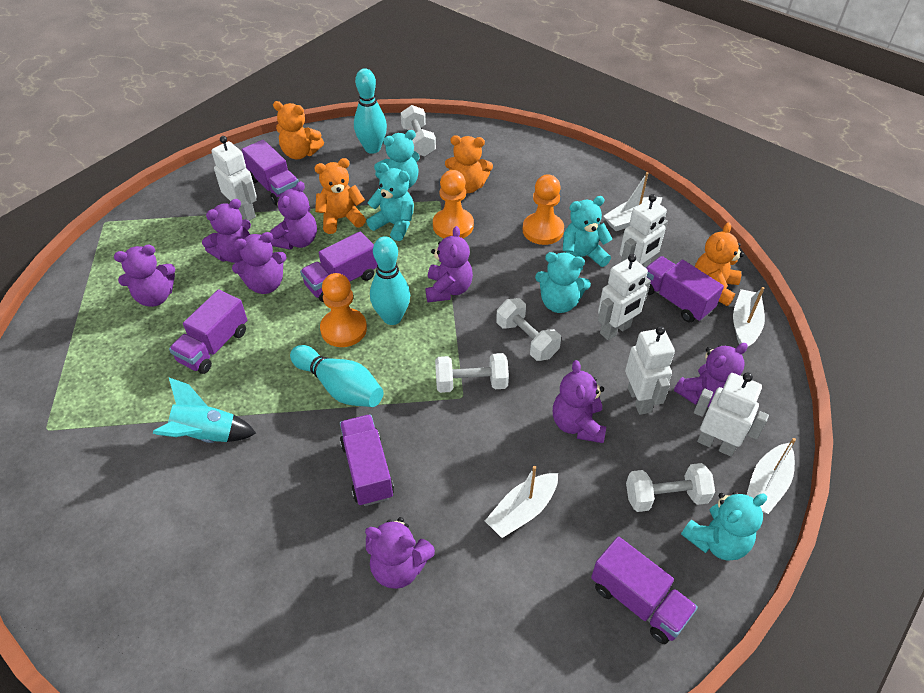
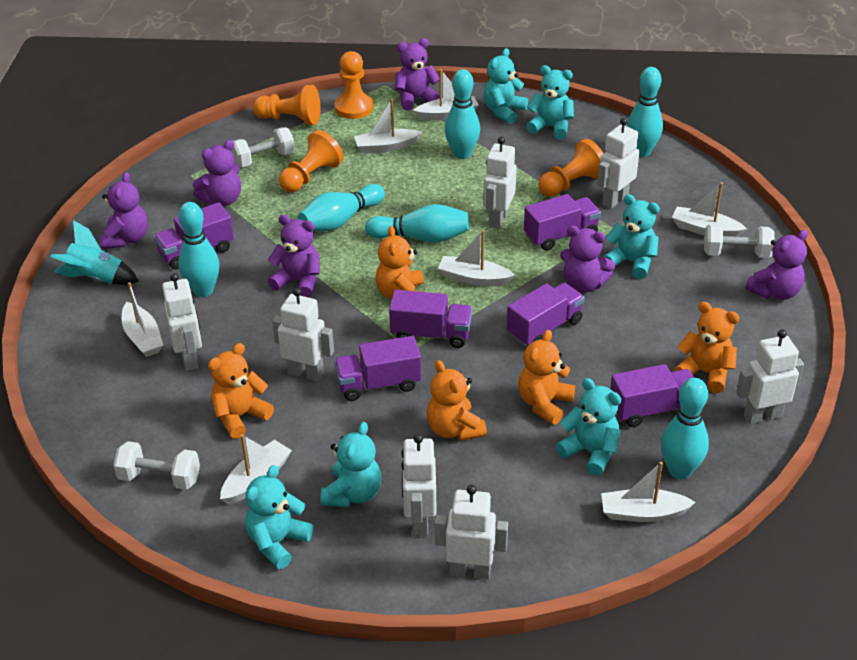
orange pawn: 3 -> 4
orange teddy bear: 4 -> 5
purple teddy bear: 8 -> 6
turquoise bowling pin: 3 -> 6
turquoise teddy bear: 5 -> 6
white boat: 4 -> 7
white dumbbell: 4 -> 3
white robot: 5 -> 7

